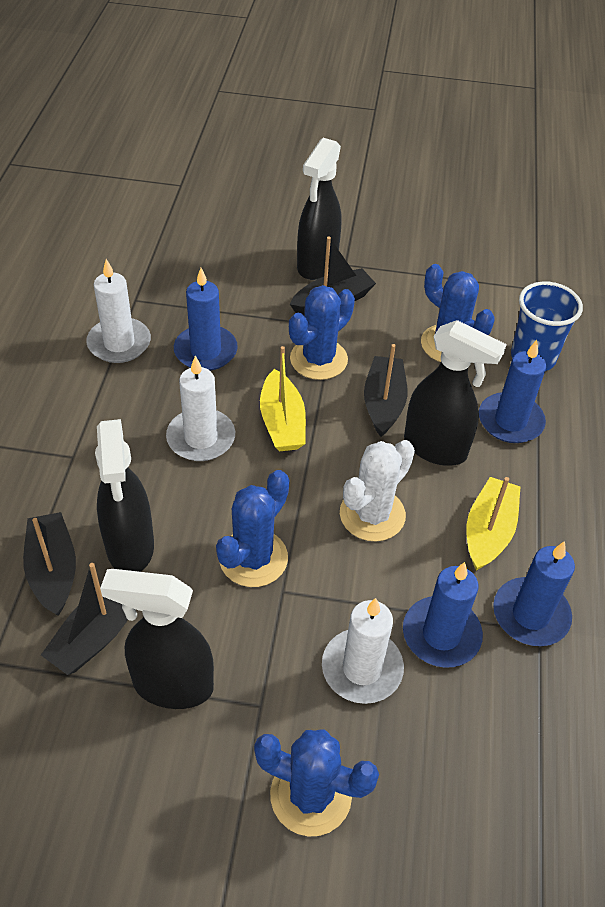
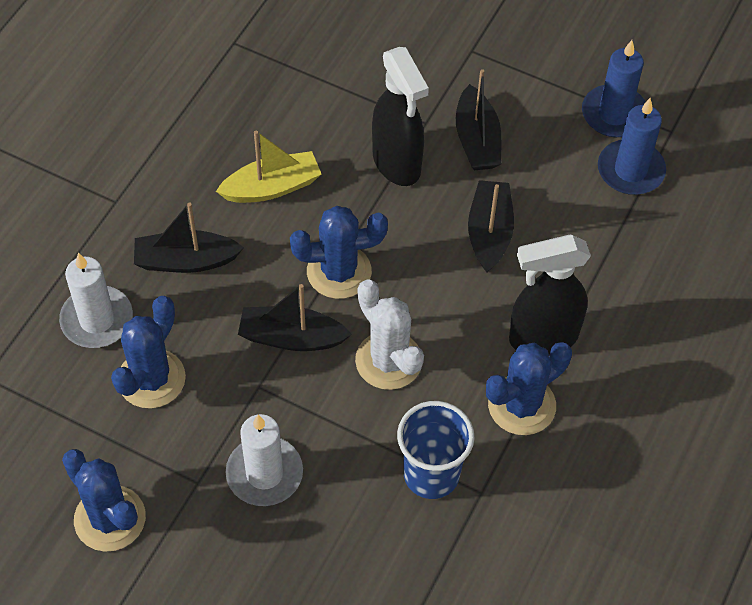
black spray bottle: 4 -> 2
blue candle: 4 -> 2
white candle: 3 -> 2
yellow boat: 2 -> 1

